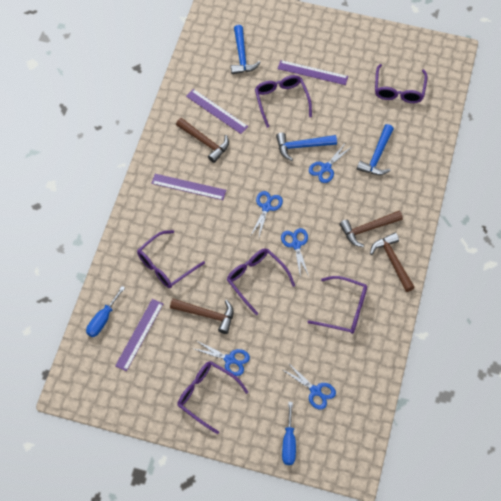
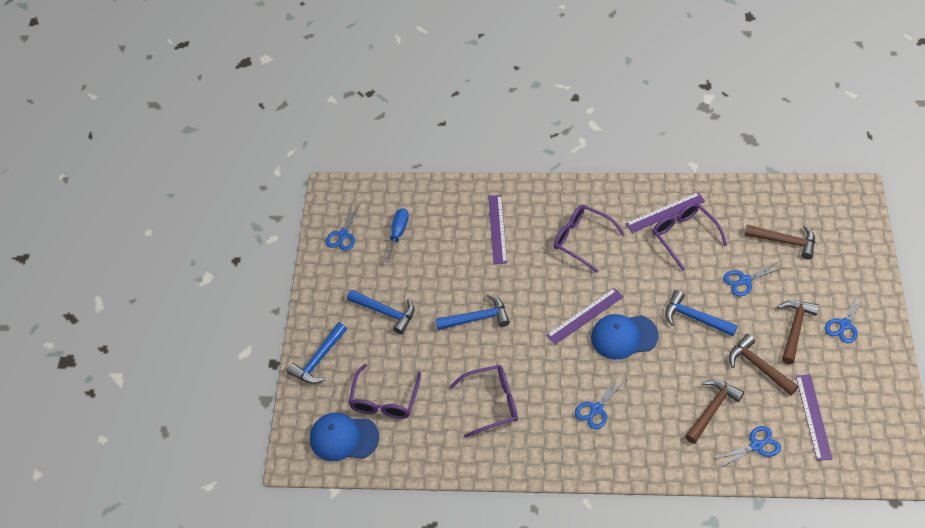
blue cap: 0 -> 2
blue hammer: 3 -> 4
blue screwdriver: 2 -> 1
purple glasses: 6 -> 4

